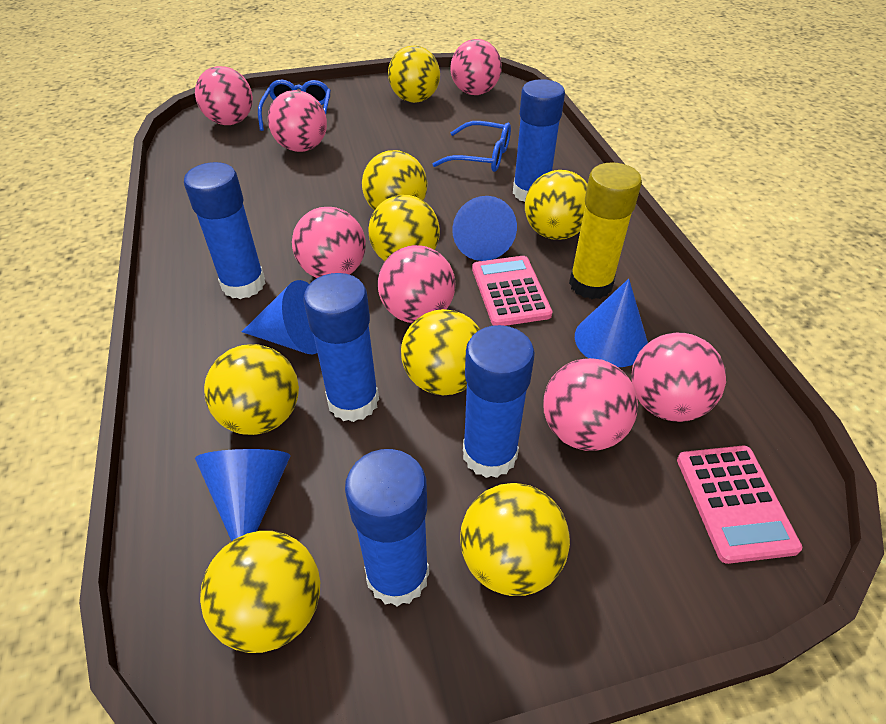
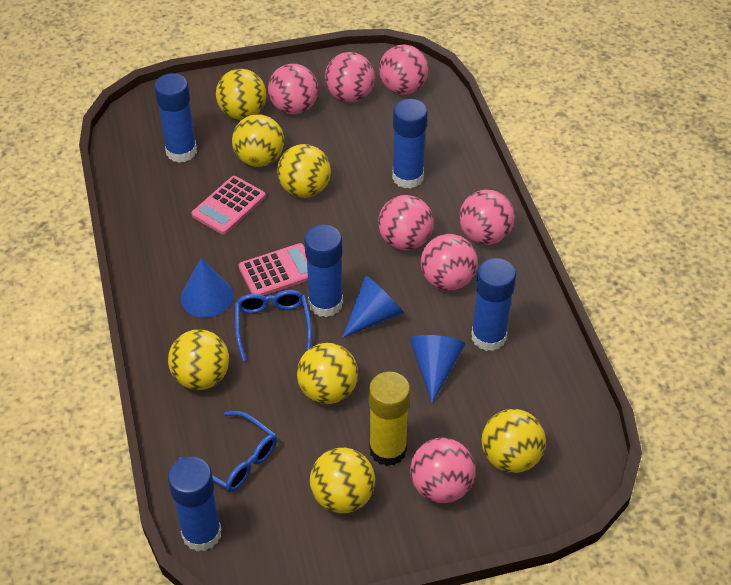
blue cone: 4 -> 3
yellow ball: 8 -> 7

